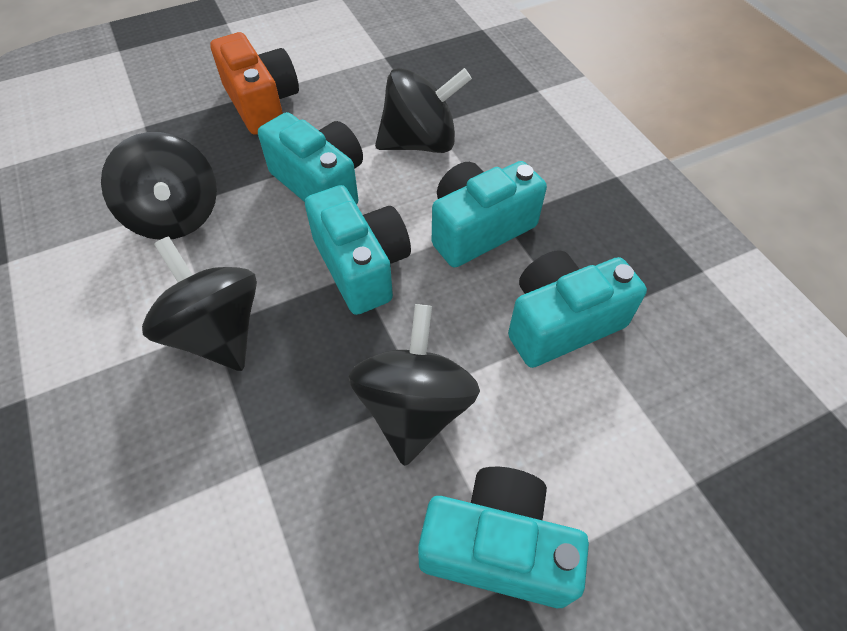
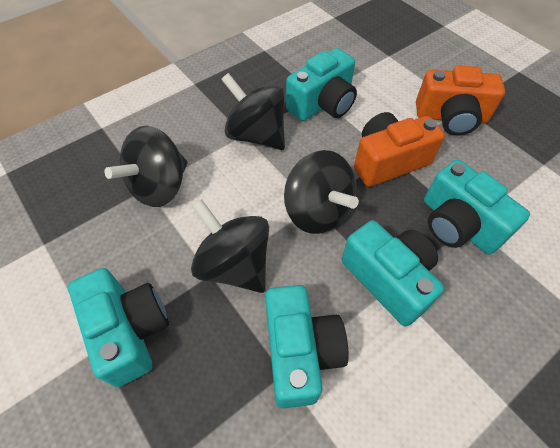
orange camera: 1 -> 2

